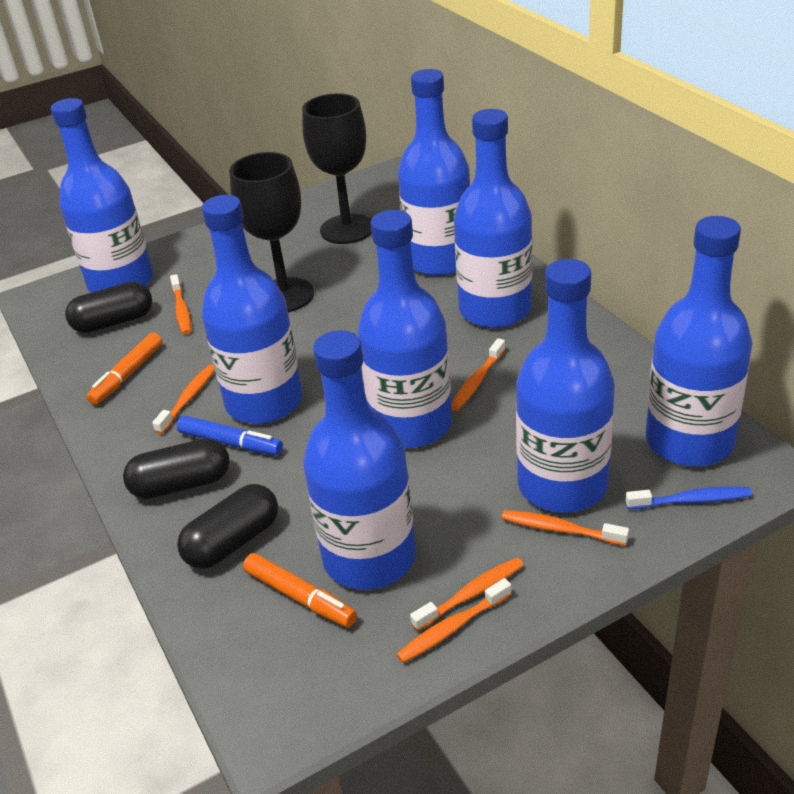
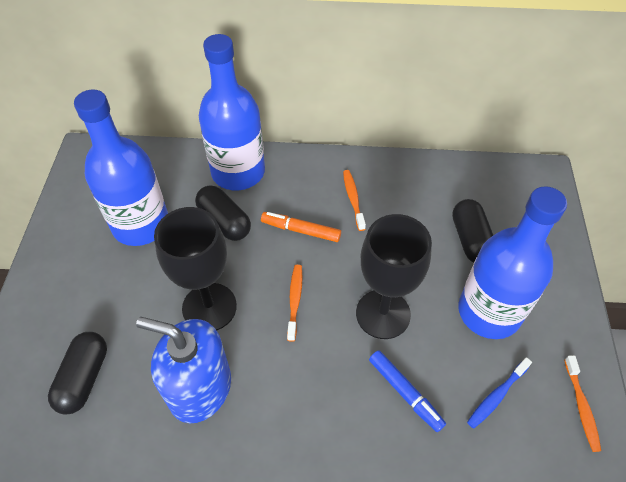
blue bottle: 8 -> 3
blue soap dispenser: 0 -> 1
orange marker: 2 -> 1
orange toothbrush: 6 -> 3

